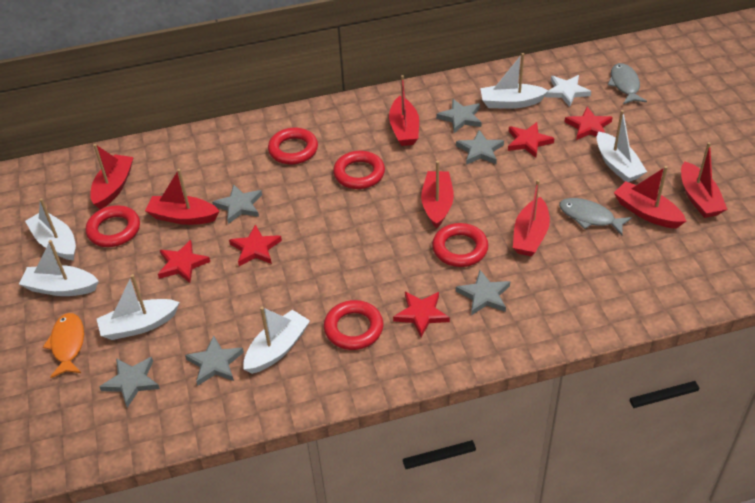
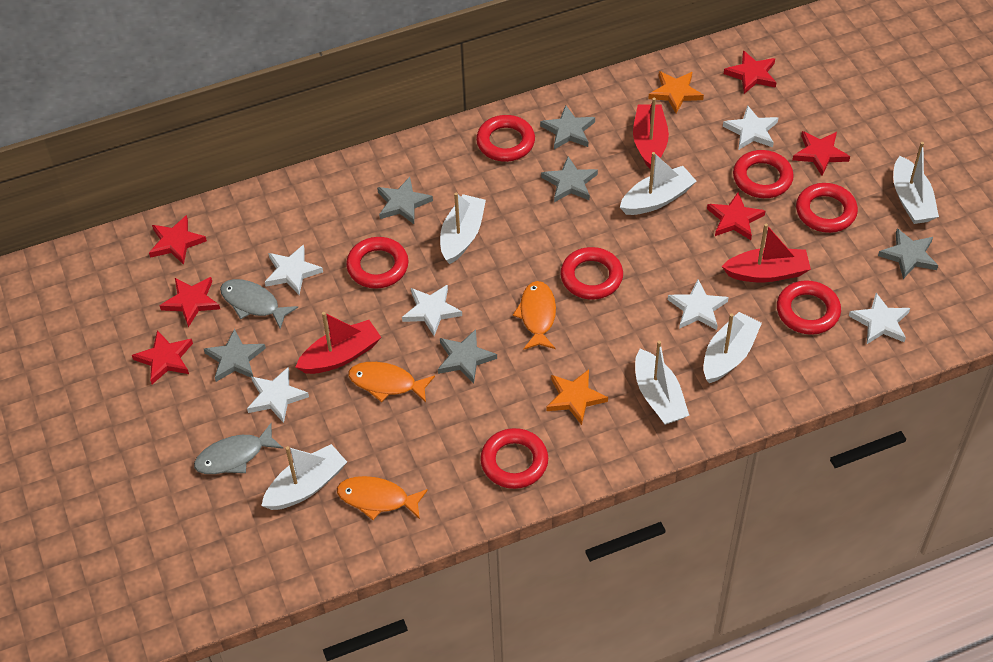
orange fish: 1 -> 3
orange star: 0 -> 2
red boat: 7 -> 3
red ring: 5 -> 7
red star: 5 -> 6
white star: 1 -> 6

